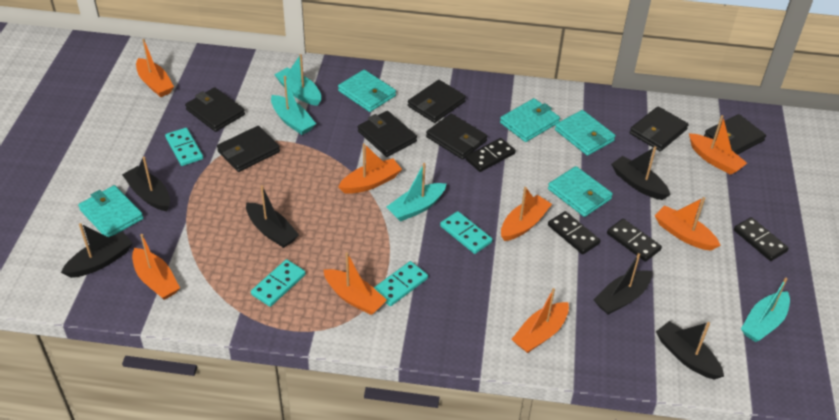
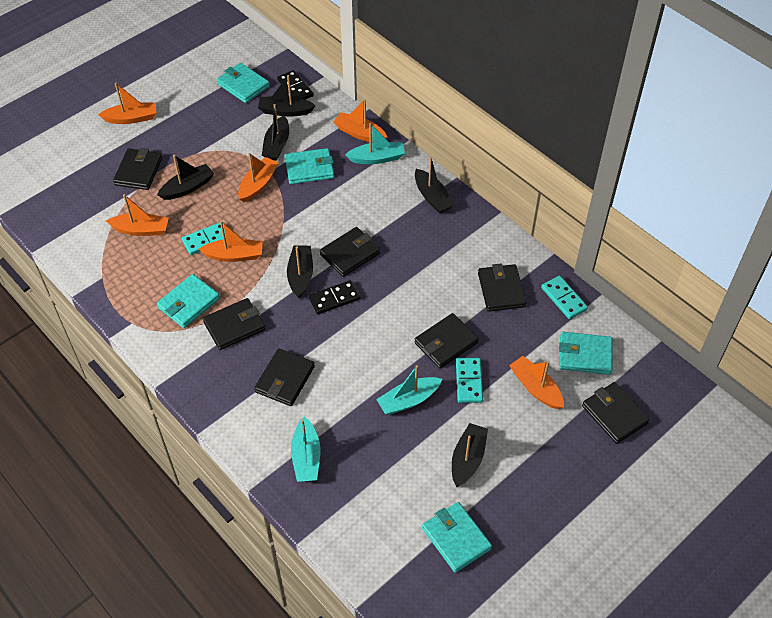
black domino: 4 -> 2
orange boat: 8 -> 6
turquoise boat: 4 -> 3
turquoise domino: 4 -> 3

